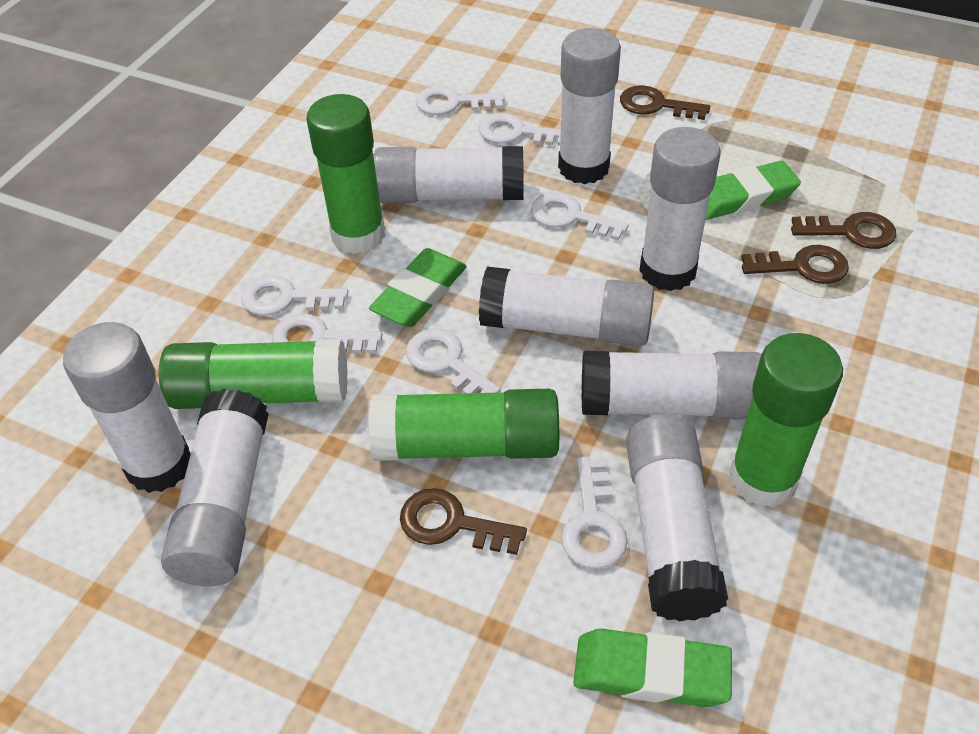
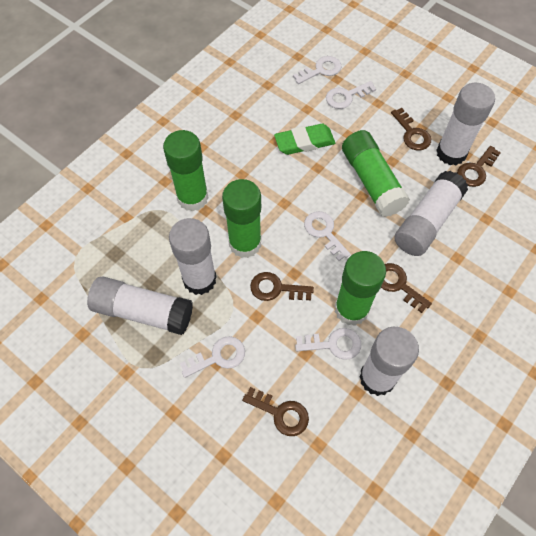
brown key: 4 -> 5
green eraser: 3 -> 1
white glue stick: 8 -> 5
white key: 7 -> 5

